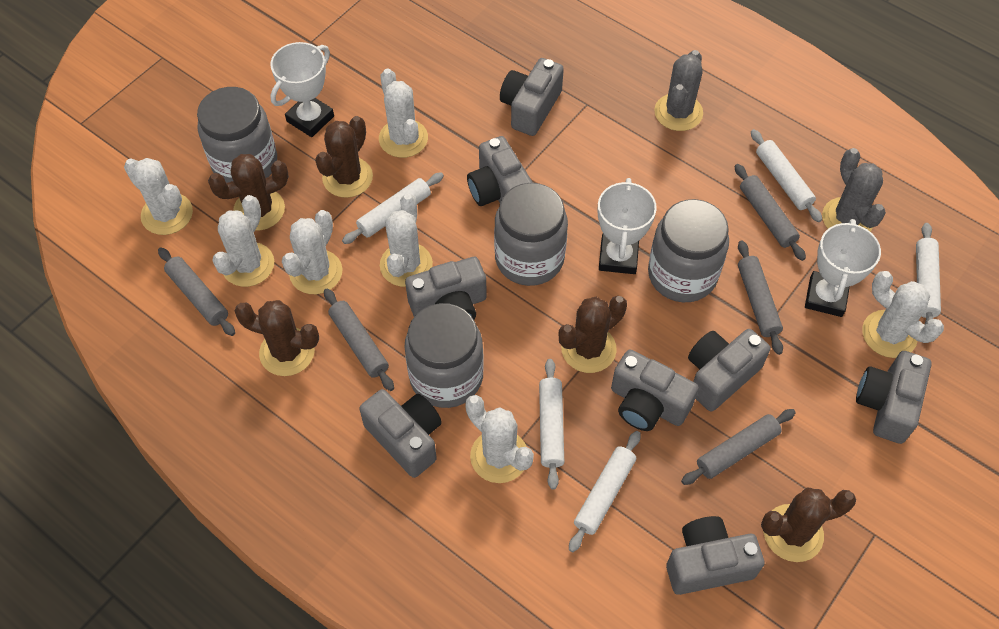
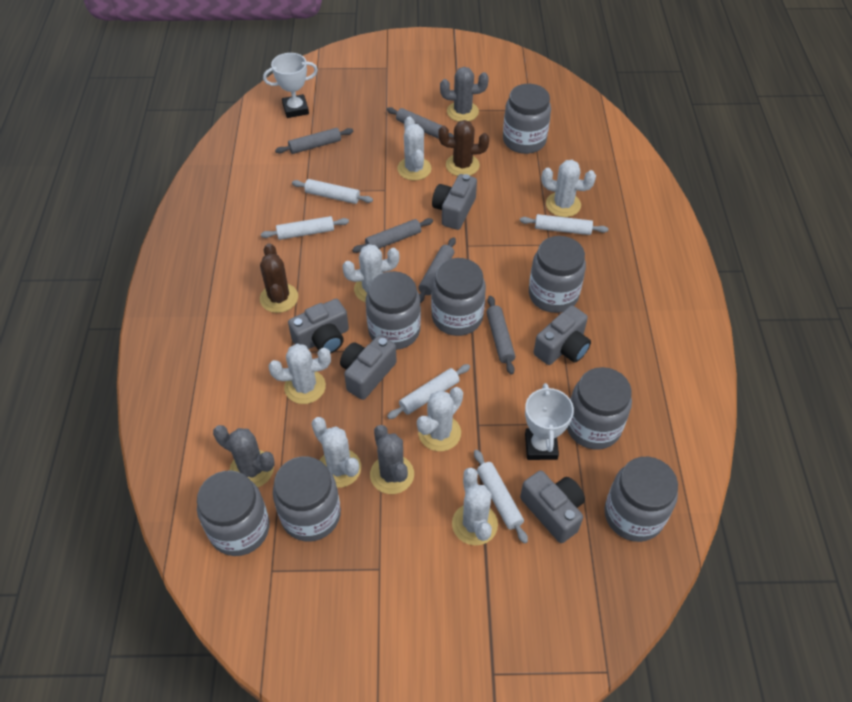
brown cactus: 5 -> 2
grey cactus: 2 -> 3
grey camera: 8 -> 5
grey jar: 4 -> 8
white trophy: 3 -> 2

